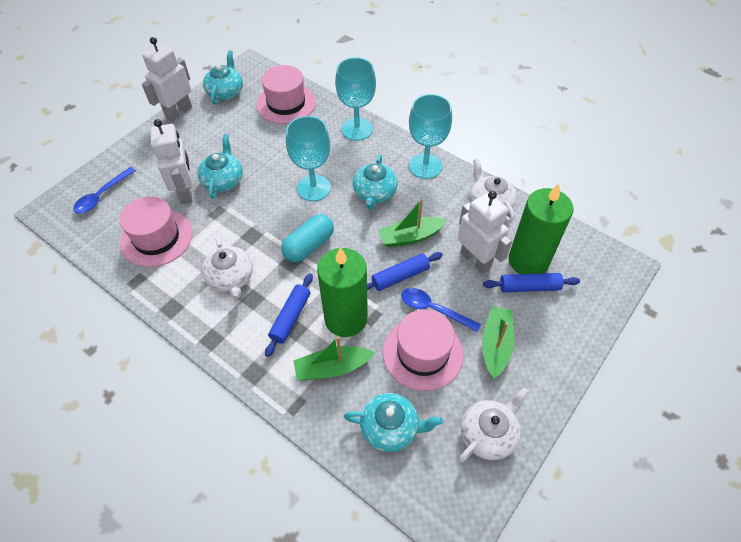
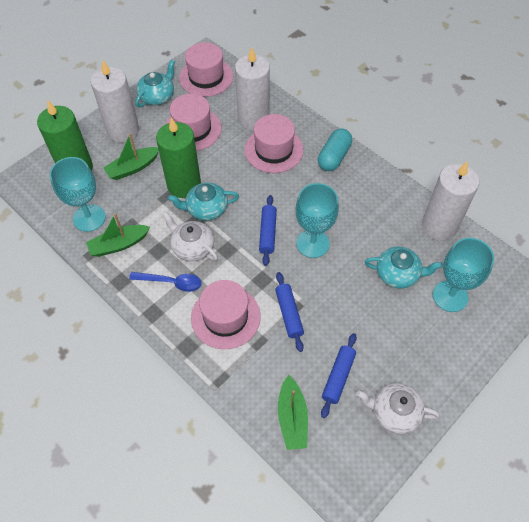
blue spoon: 2 -> 1
pink hat: 3 -> 4
turquoise teapot: 4 -> 3
white candle: 0 -> 3
white robot: 3 -> 0
white teapot: 3 -> 2

